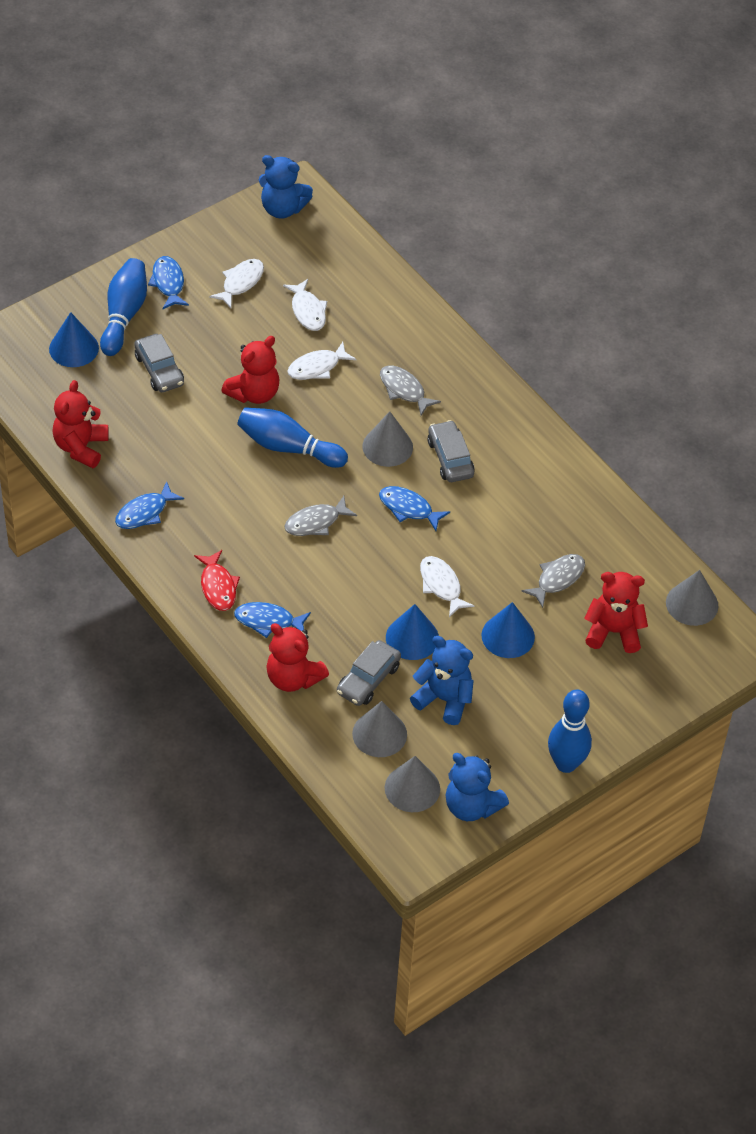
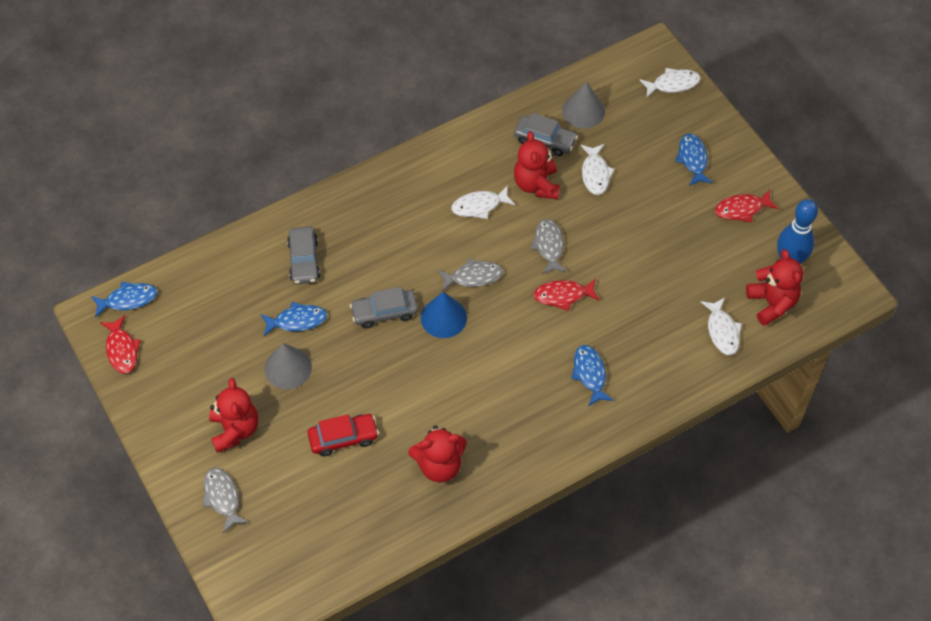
blue bowling pin: 3 -> 1
blue cone: 3 -> 1
blue teddy bear: 3 -> 0
grey cone: 4 -> 2
red car: 0 -> 1
red fish: 1 -> 3

